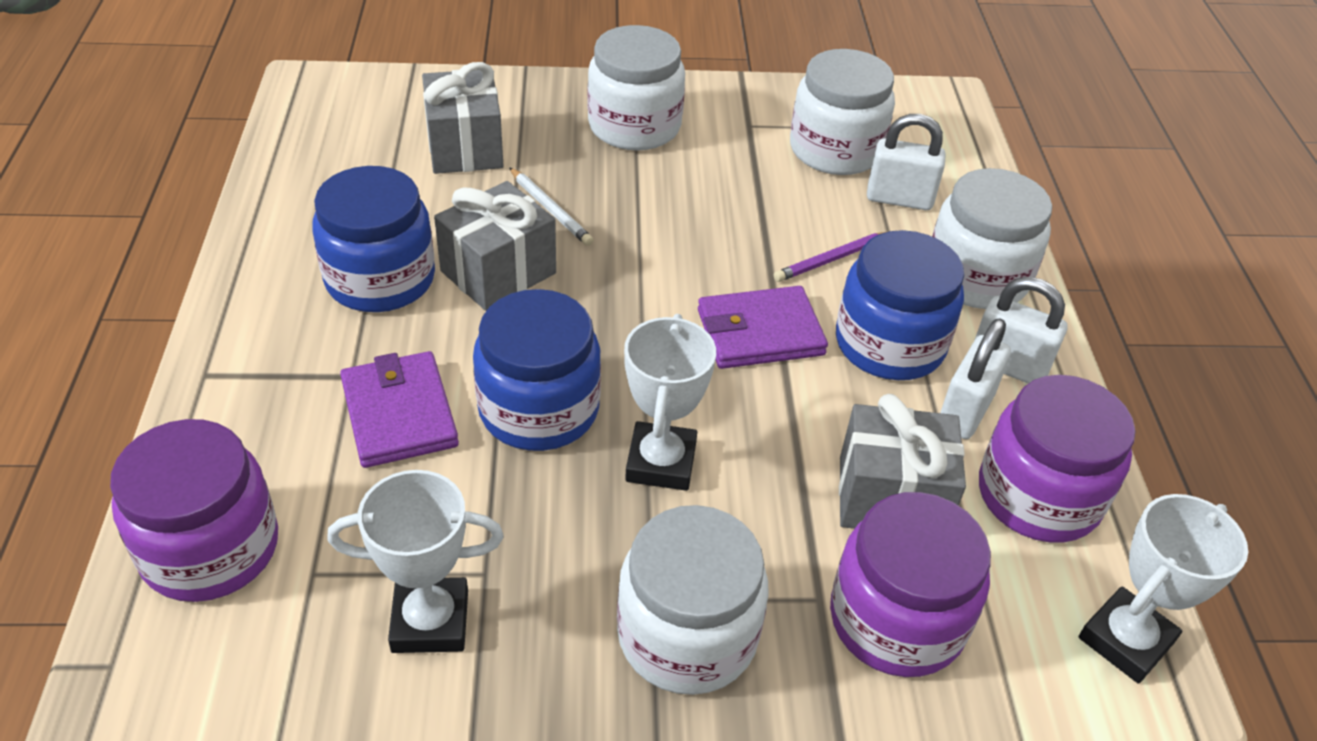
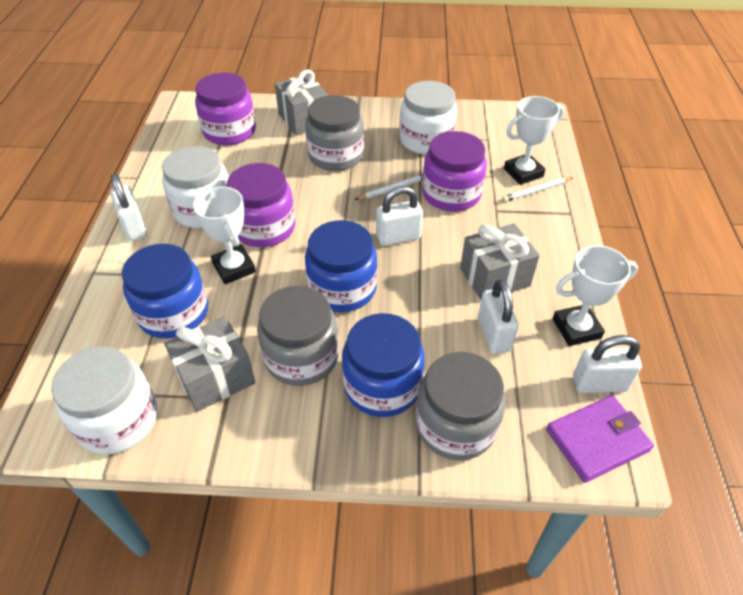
grey jar: 0 -> 3
purple pencil: 1 -> 0
purple wallet: 2 -> 1
white jar: 4 -> 3
white padlock: 3 -> 4
white pencil: 1 -> 2

